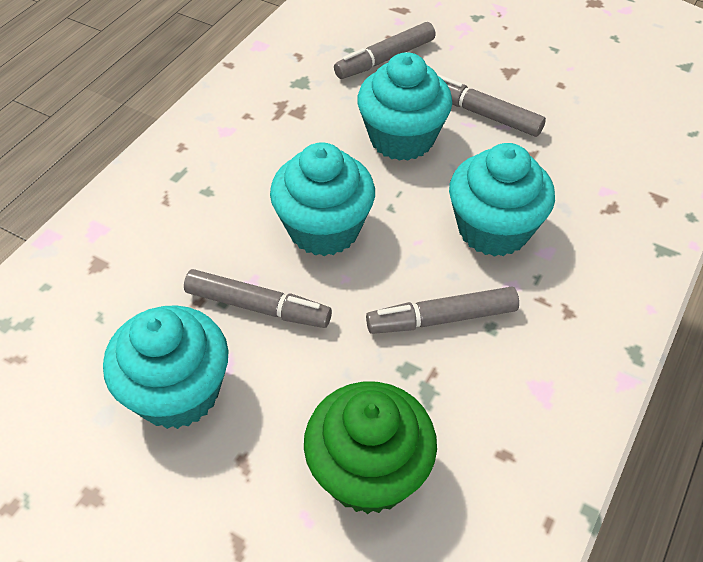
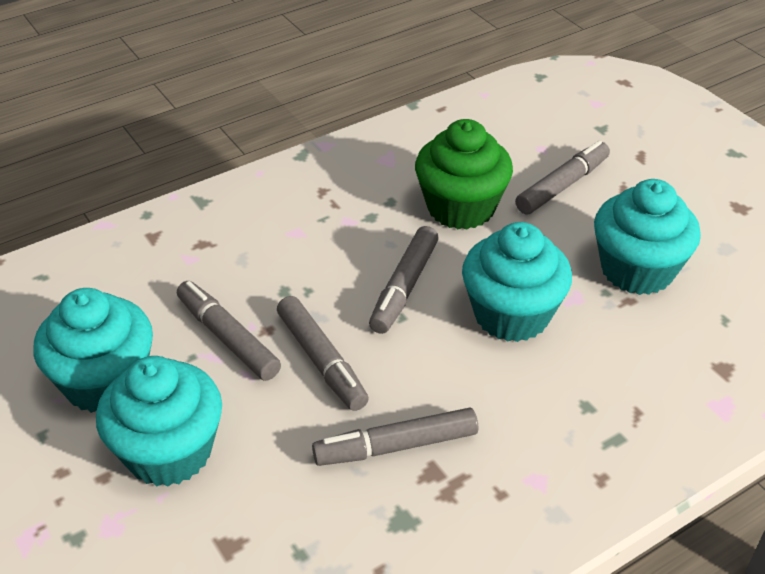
grey marker: 4 -> 5

